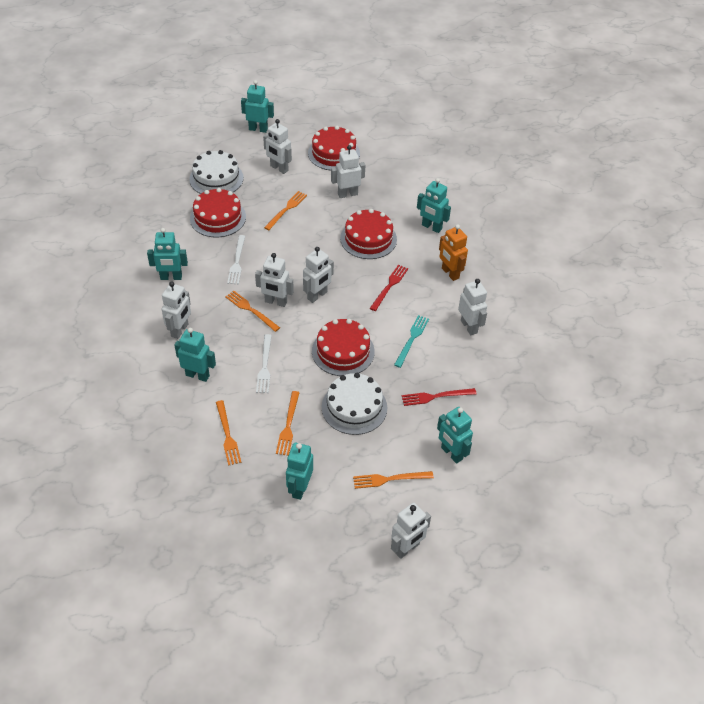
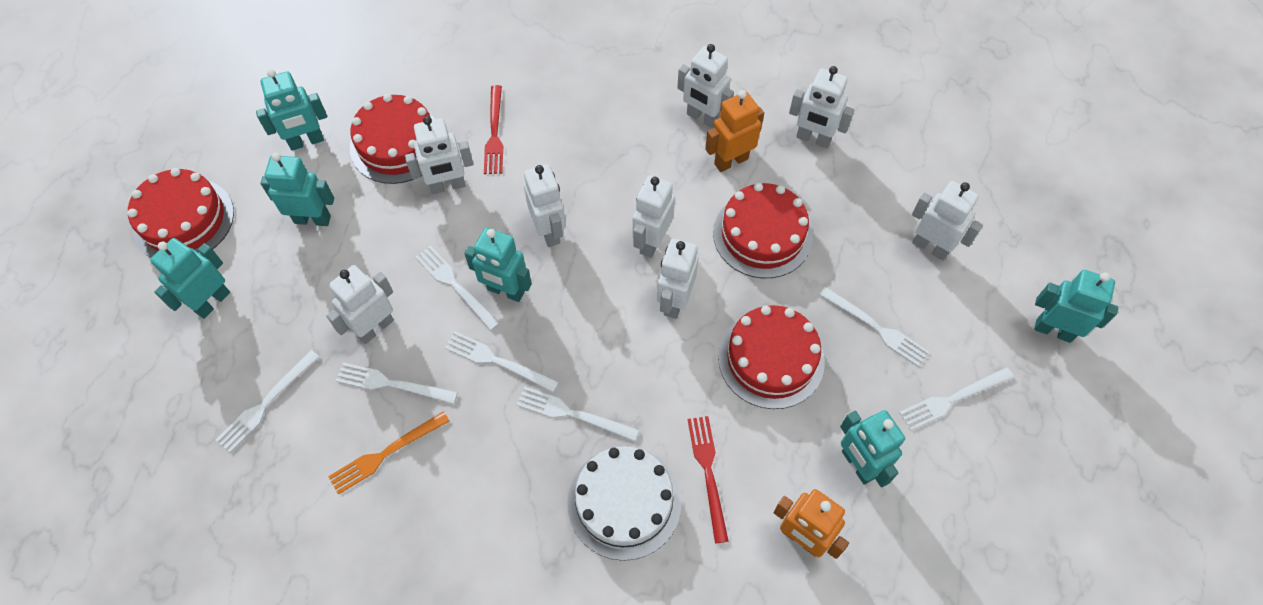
orange fork: 5 -> 1
orange robot: 1 -> 2
turquoise fork: 1 -> 0
white cake: 2 -> 1
white fork: 2 -> 7
white robot: 7 -> 8

